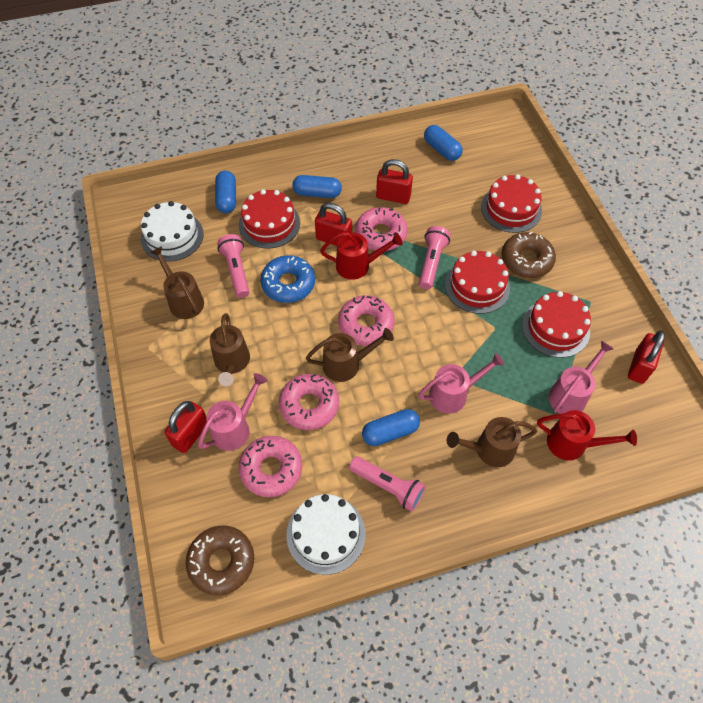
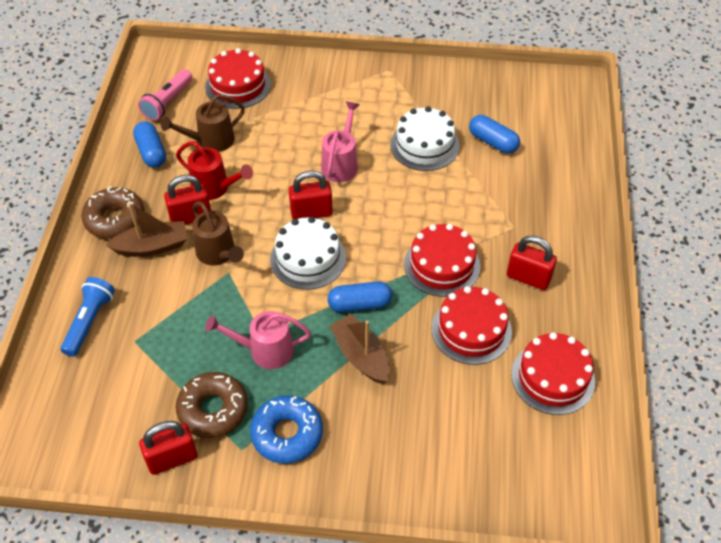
blue capsule: 4 -> 3
blue flashlight: 0 -> 1
brown boat: 0 -> 2
brown watering can: 4 -> 2
pink donut: 4 -> 0
pink flashlight: 3 -> 1
pink watering can: 3 -> 2
red watering can: 2 -> 1

